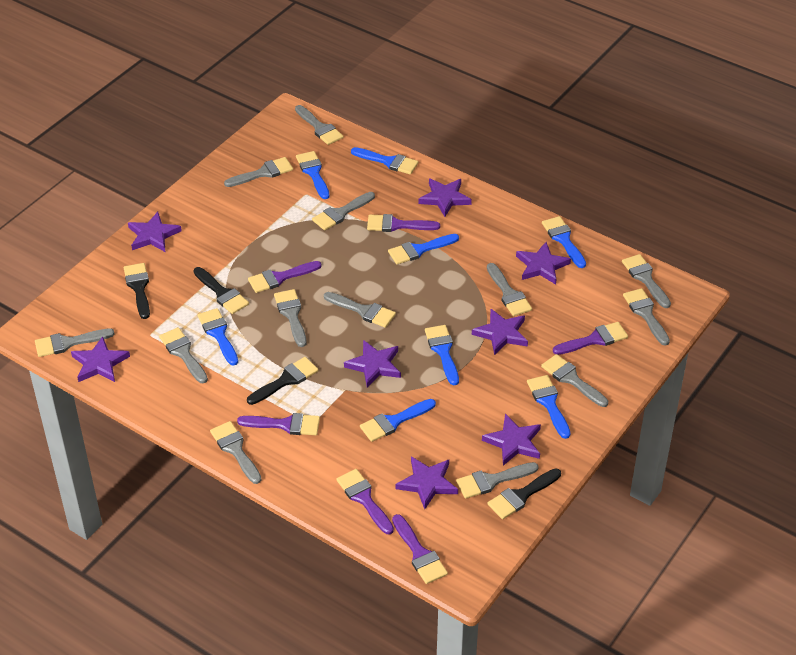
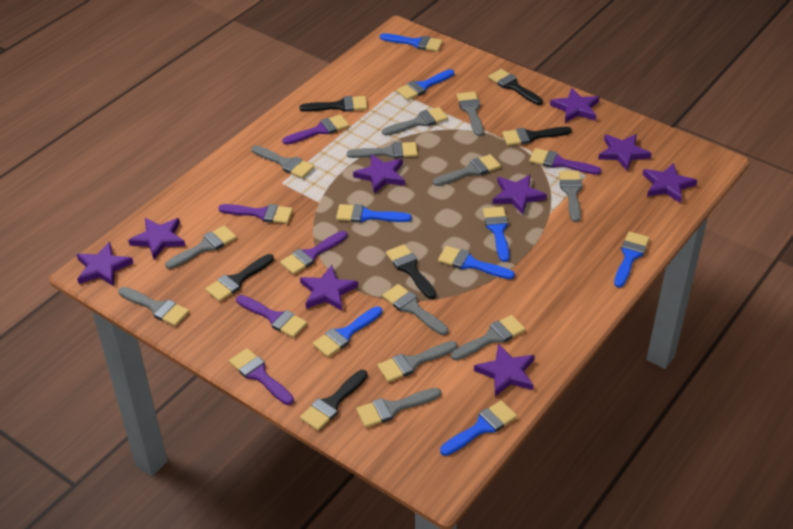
black brush: 4 -> 6
grey brush: 13 -> 12
purple star: 8 -> 9

